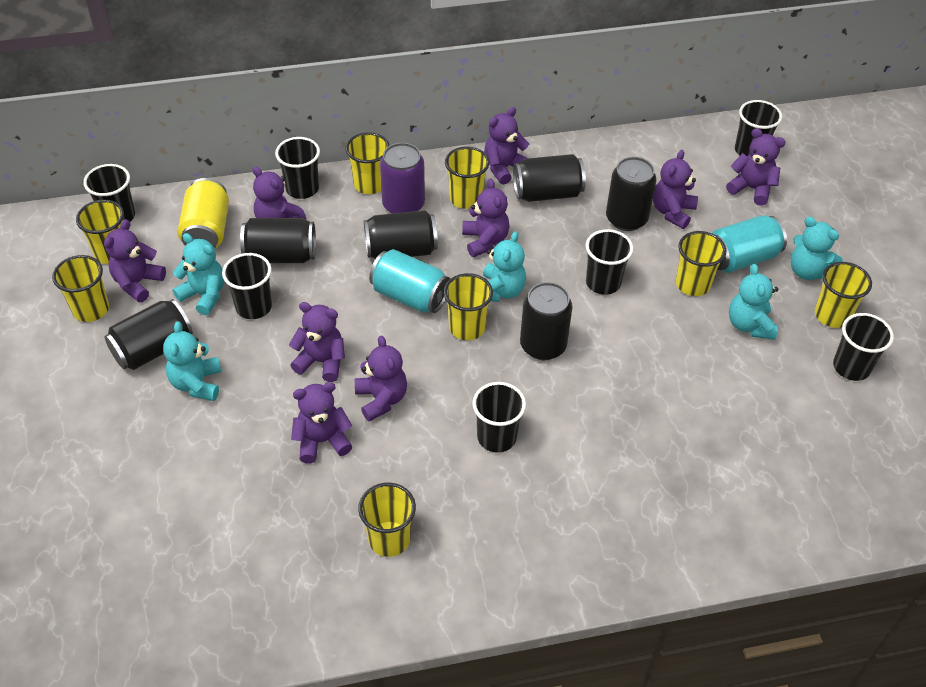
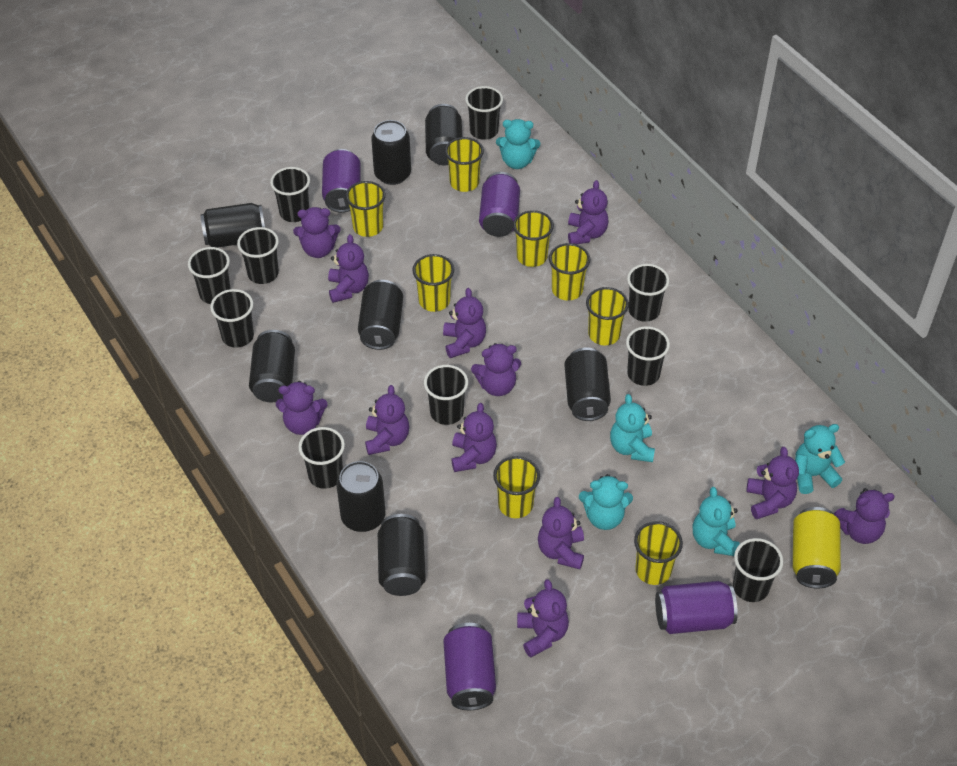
black can: 6 -> 8
black cup: 7 -> 10
purple can: 1 -> 4
purple teddy bear: 9 -> 12
turquoise can: 2 -> 0

